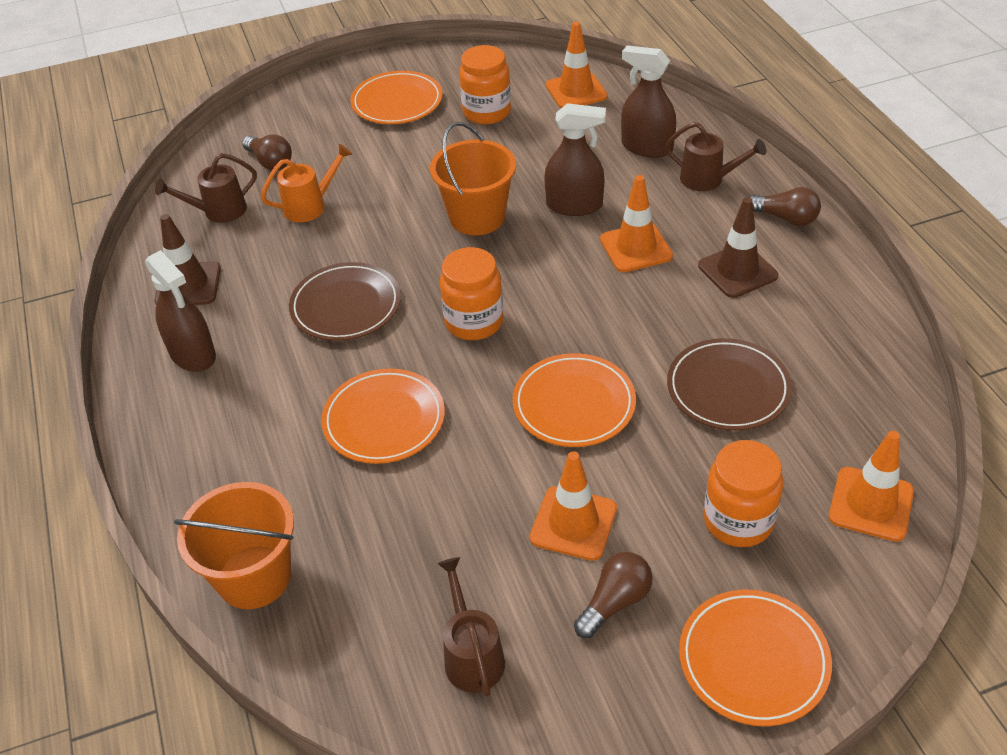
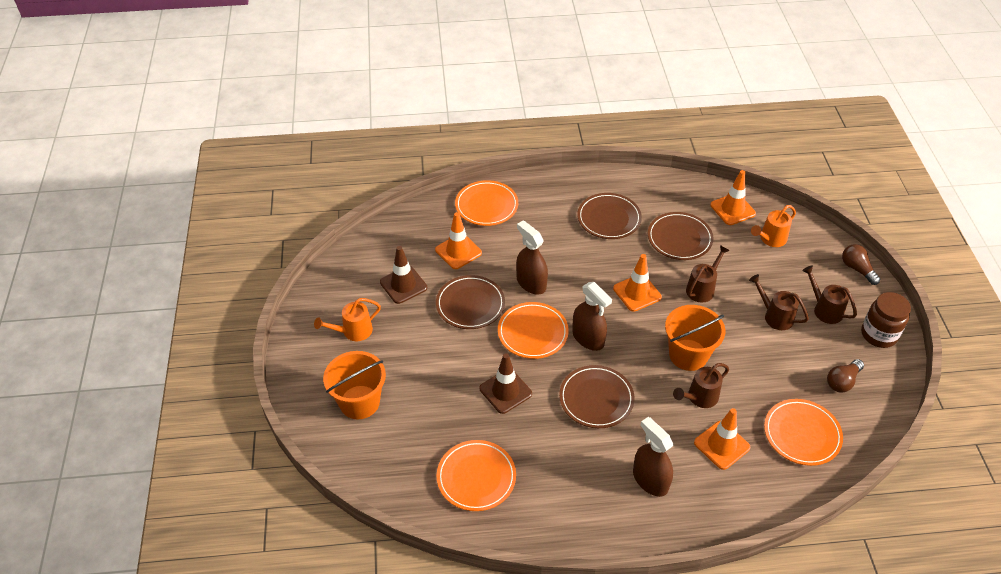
brown jar: 0 -> 1
brown light bulb: 3 -> 2
brown plate: 2 -> 4
brown watering can: 3 -> 4
orange jar: 3 -> 0
orange watering can: 1 -> 2

